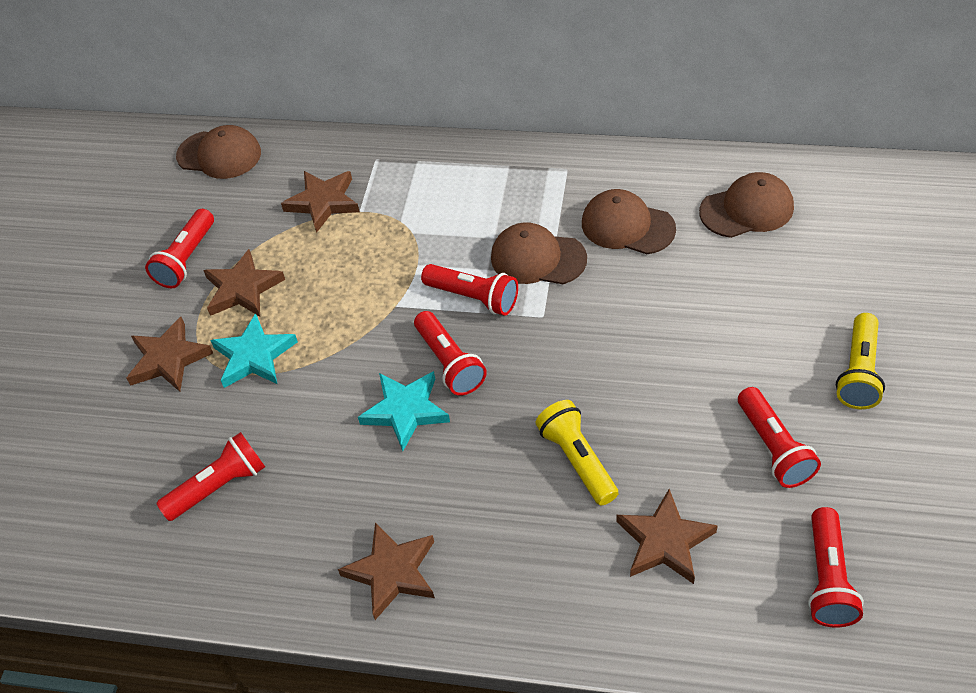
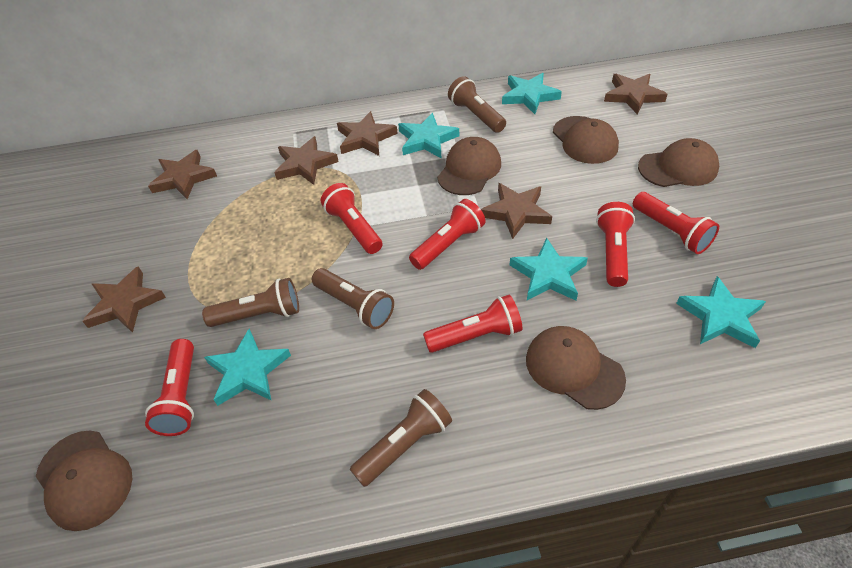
brown cap: 4 -> 5
brown flashlight: 0 -> 4
brown star: 5 -> 6
turquoise star: 2 -> 5
yellow flashlight: 2 -> 0

